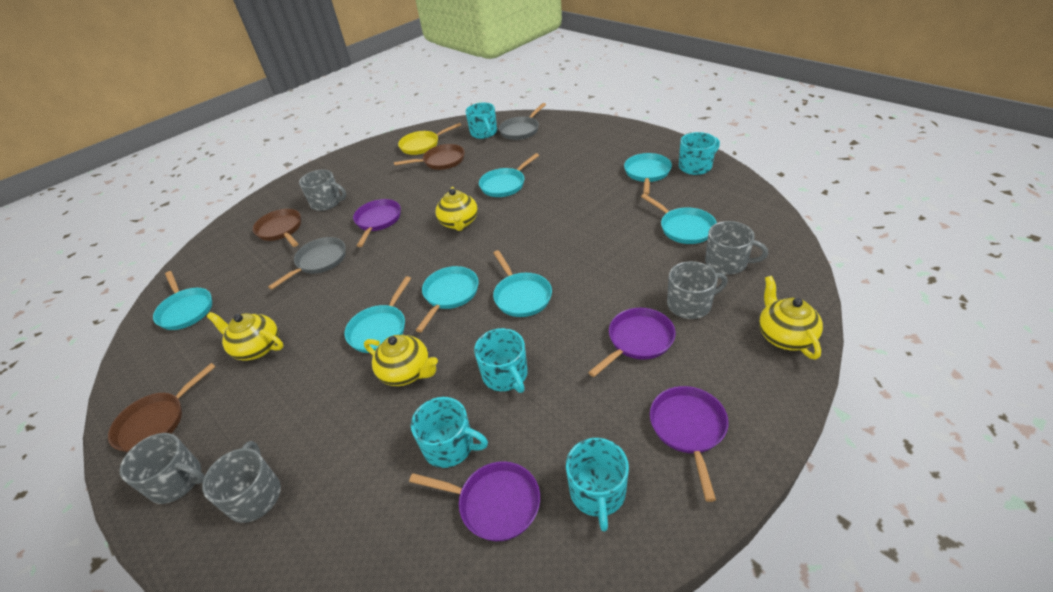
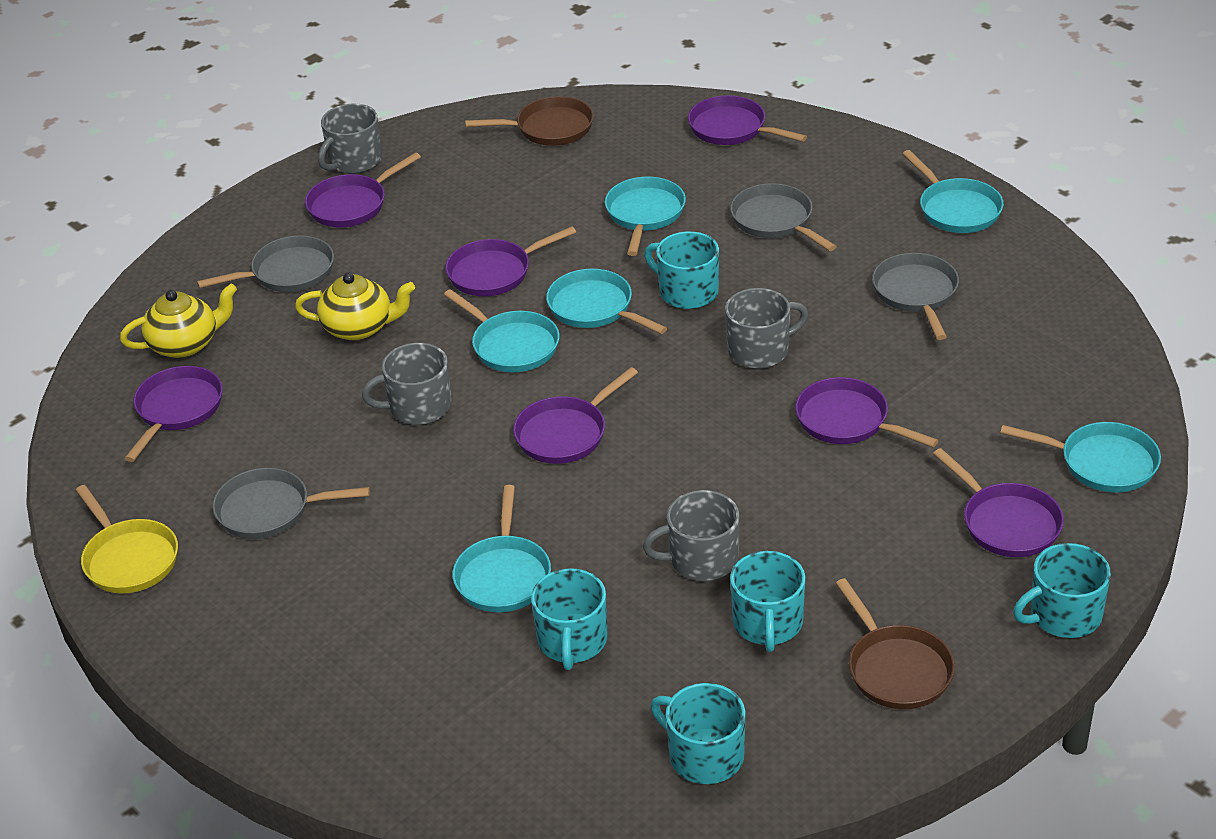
brown pan: 3 -> 2
grey mug: 5 -> 4
grey pan: 2 -> 4
purple pan: 4 -> 7
turquoise pan: 7 -> 6
yellow teapot: 4 -> 2

